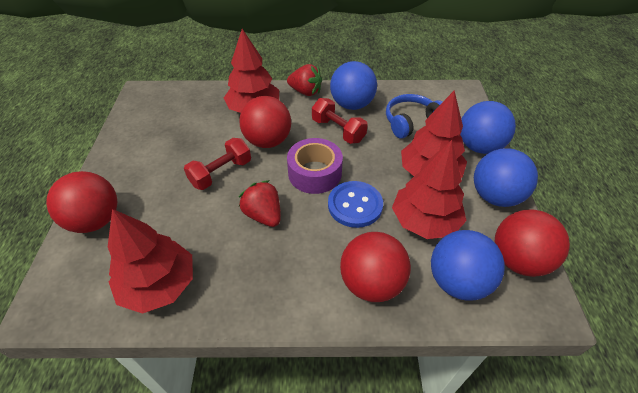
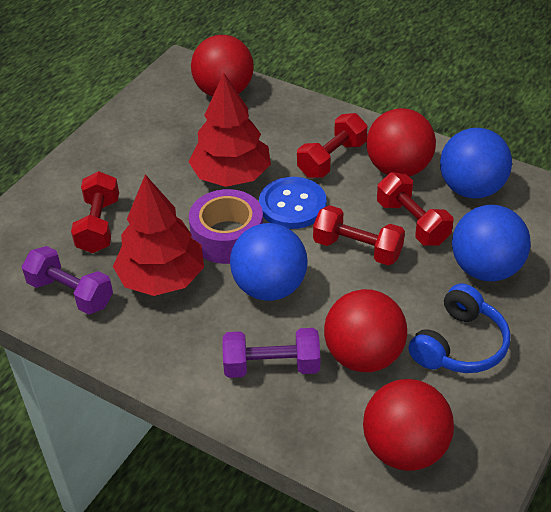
blue ball: 4 -> 3
purple dumbbell: 0 -> 2
red dumbbell: 2 -> 4
red strawberry: 2 -> 0
red tree: 4 -> 2

